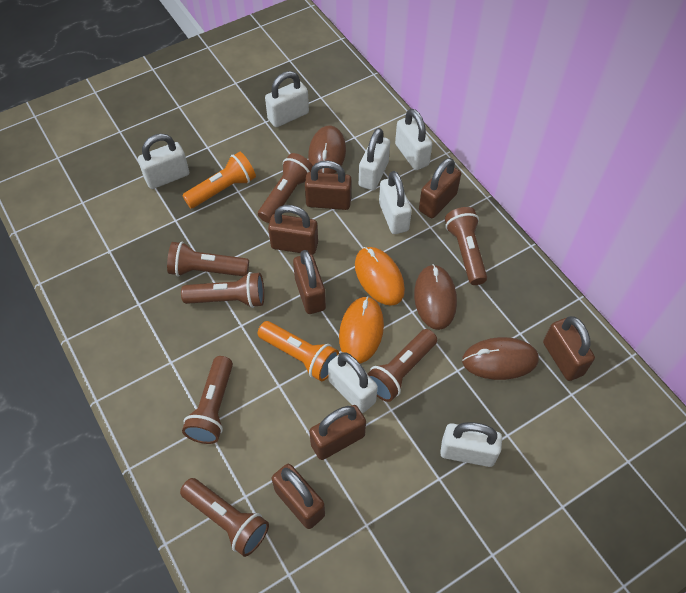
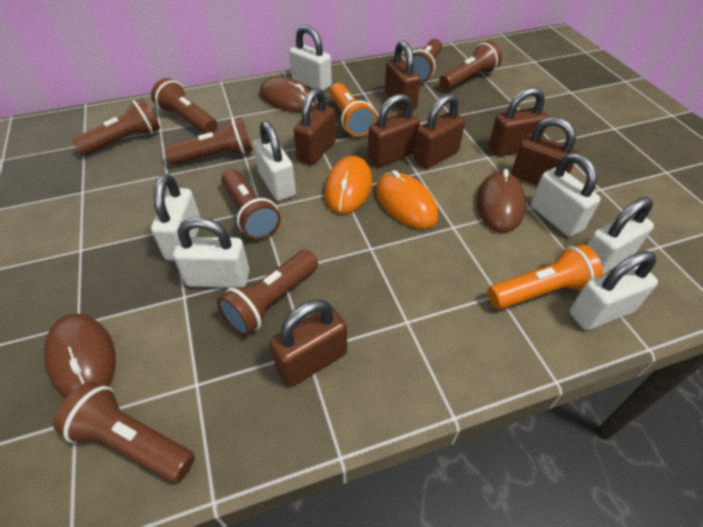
brown flashlight: 7 -> 8

